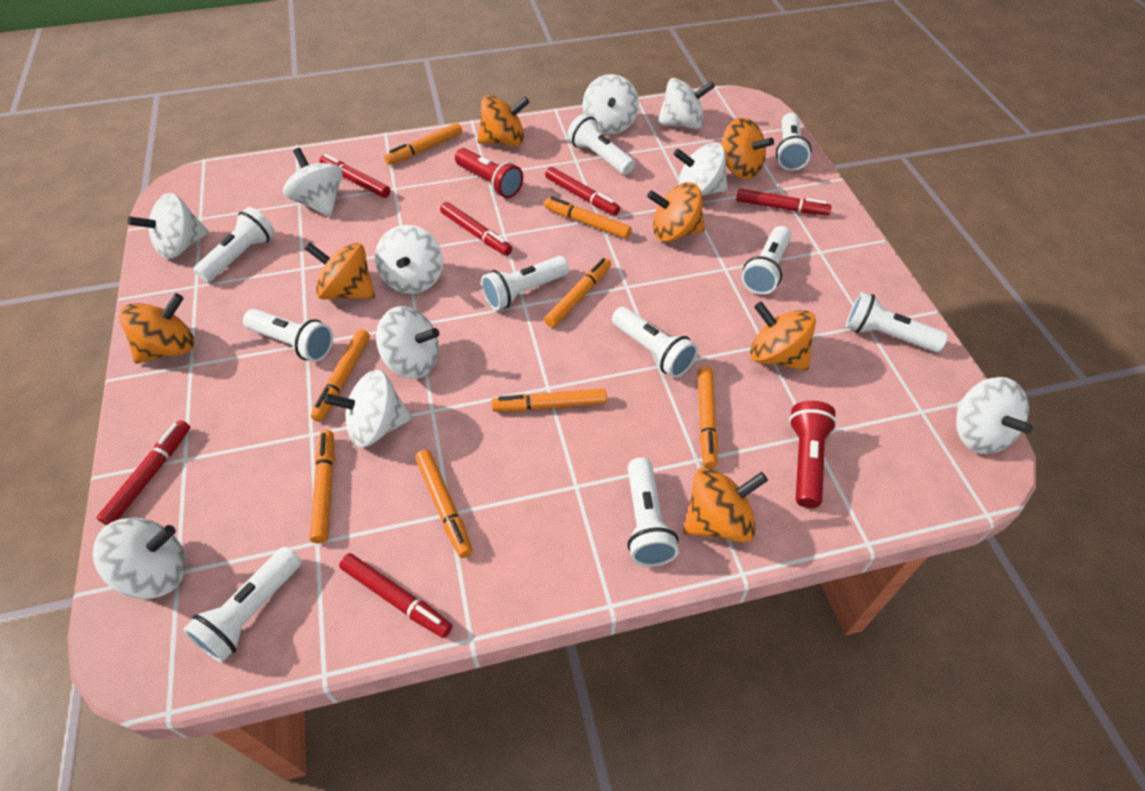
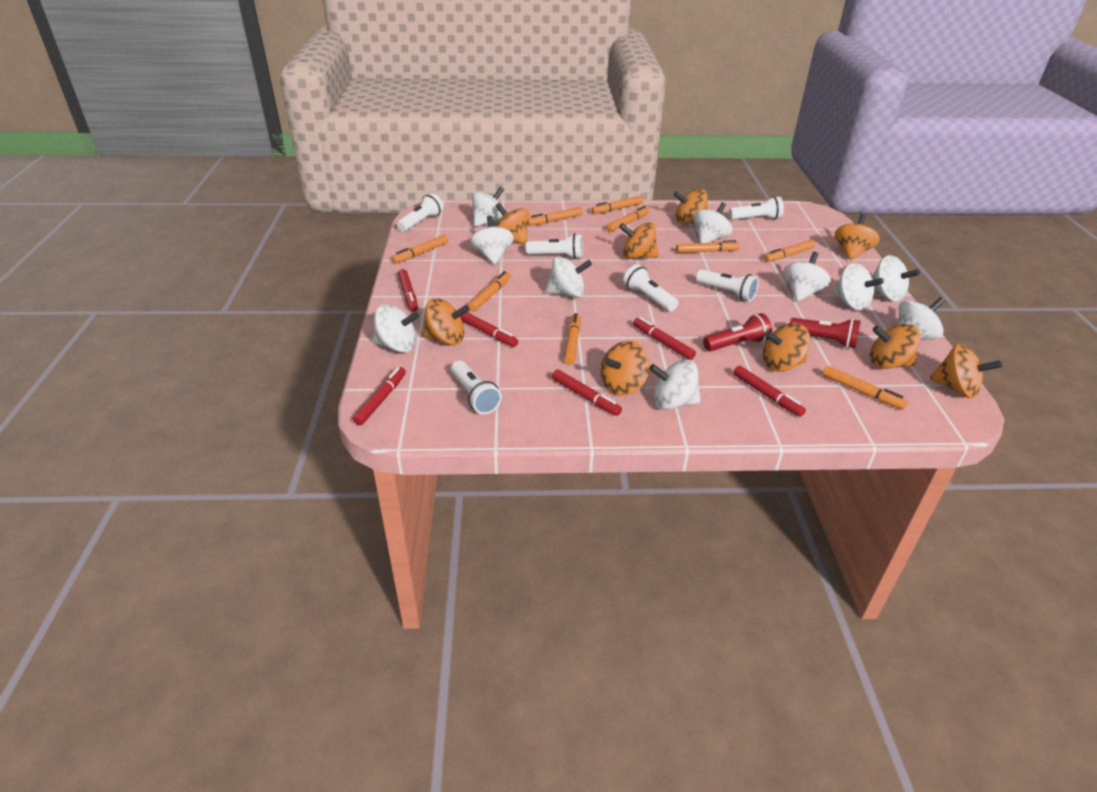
orange marker: 8 -> 9
orange spinning top: 7 -> 9
white flashlight: 10 -> 6

